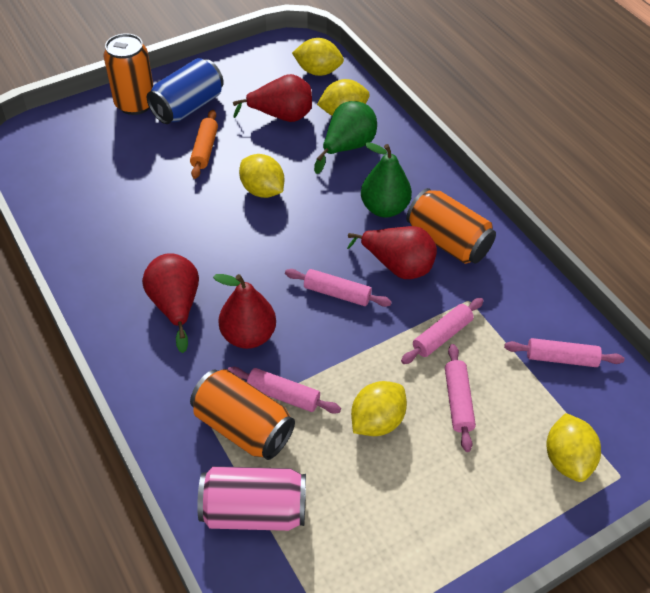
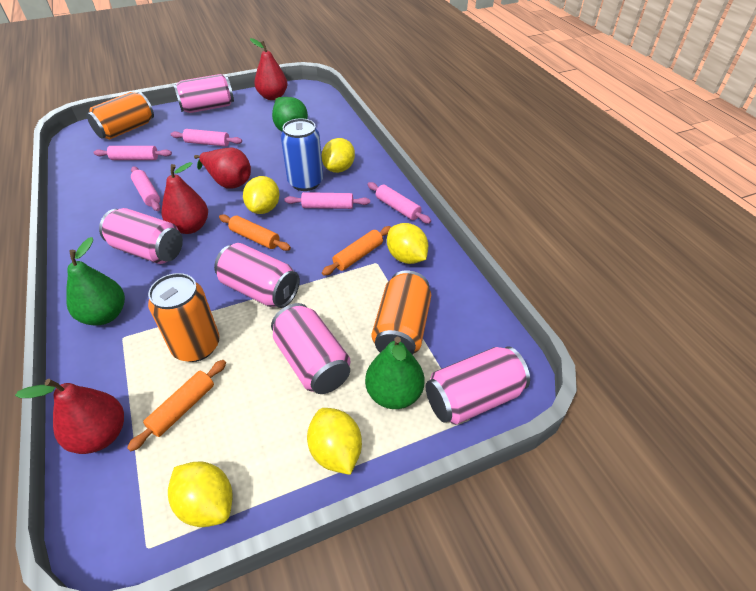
green pear: 2 -> 3
orange rolling pin: 1 -> 3
pink can: 1 -> 5

